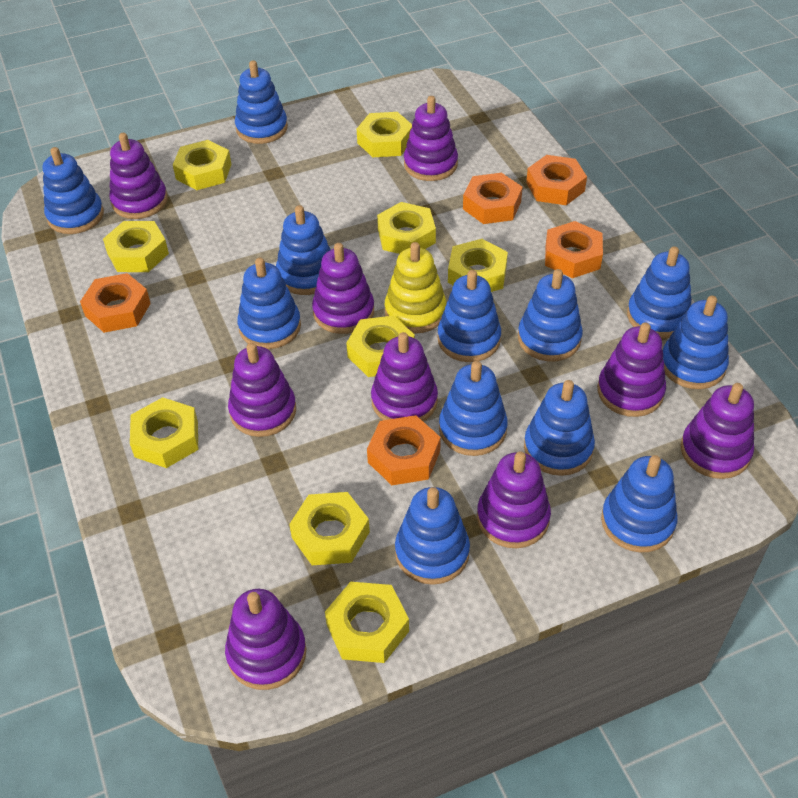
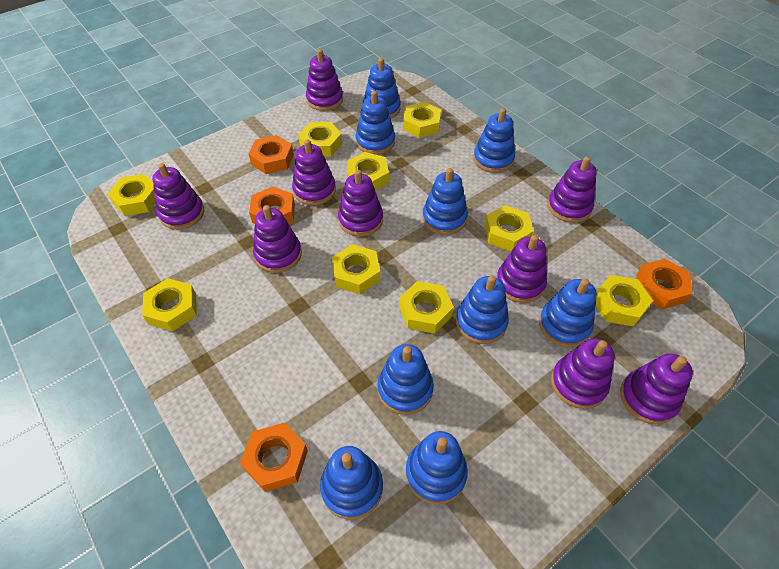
blue stacking toy: 12 -> 9
orange nut: 5 -> 4
yellow stacking toy: 1 -> 0

